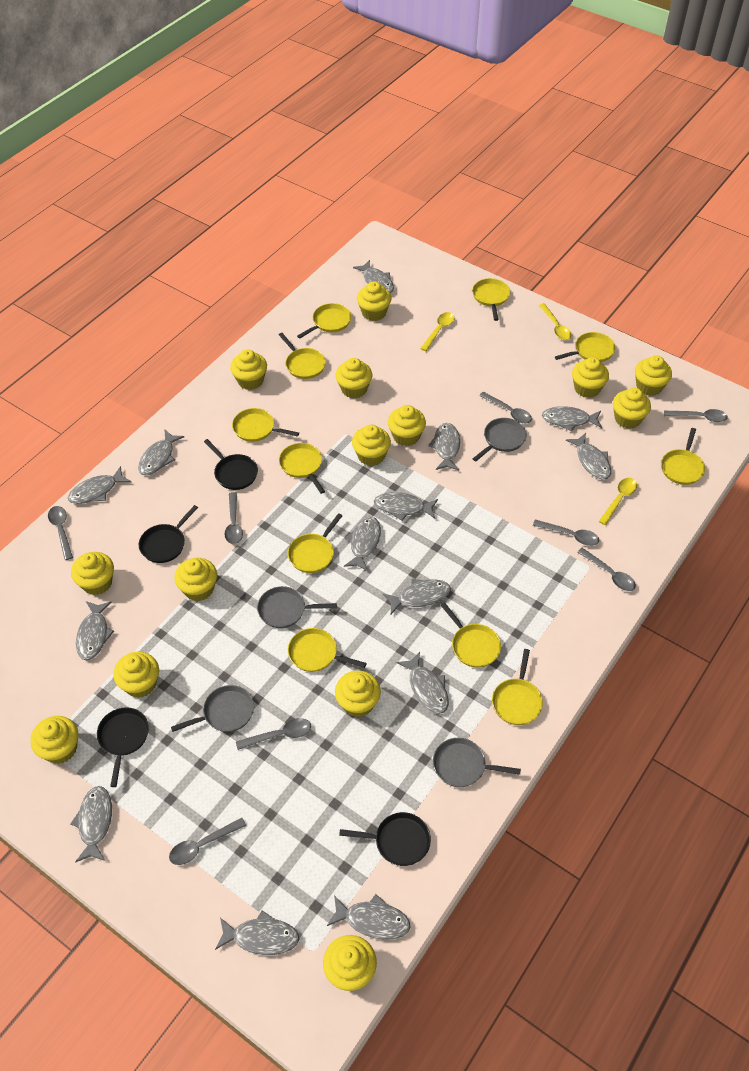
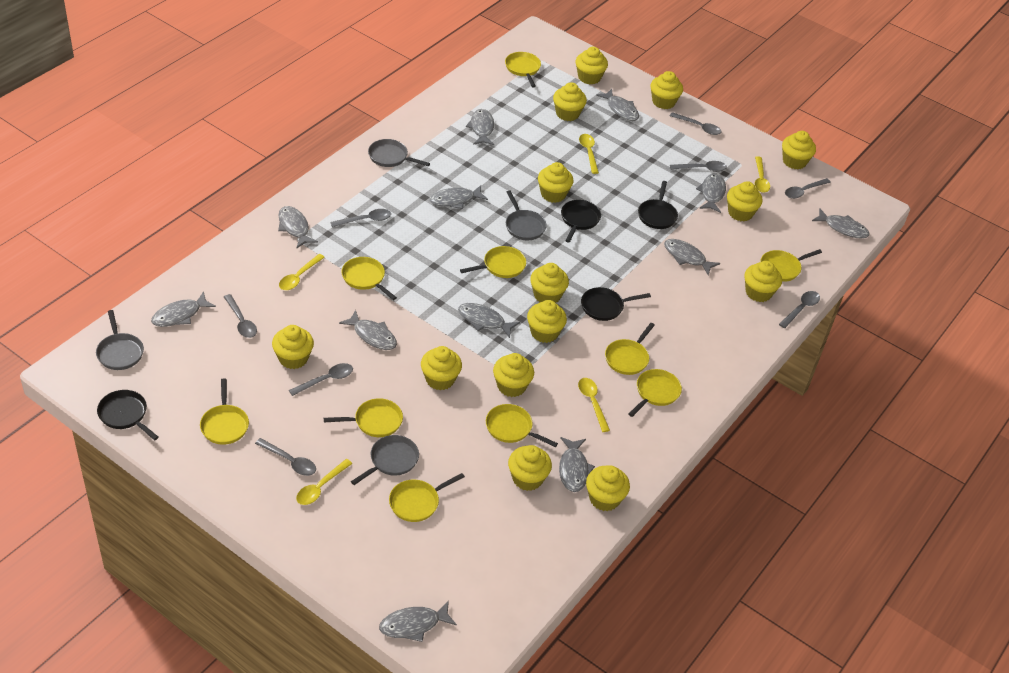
grey fish: 14 -> 12
yellow pan: 11 -> 10
yellow spoon: 3 -> 5

